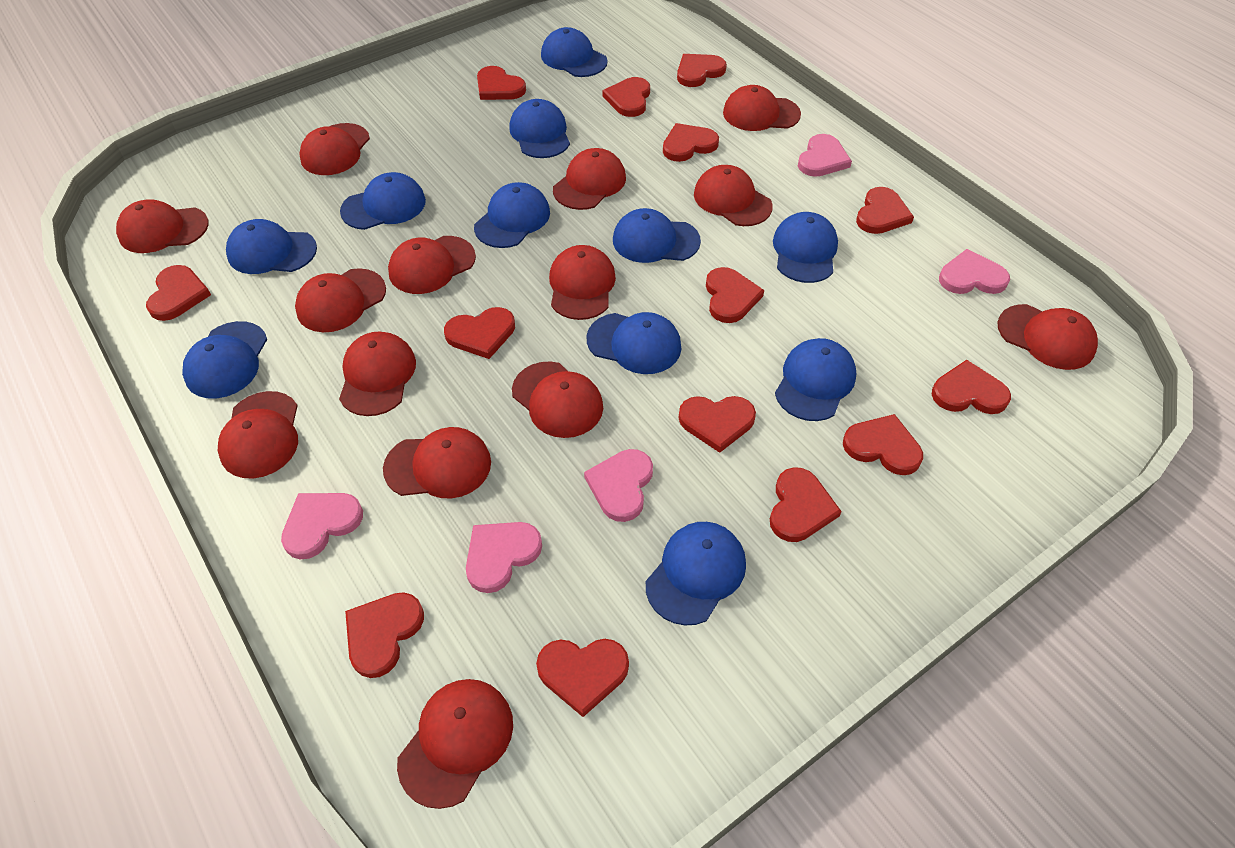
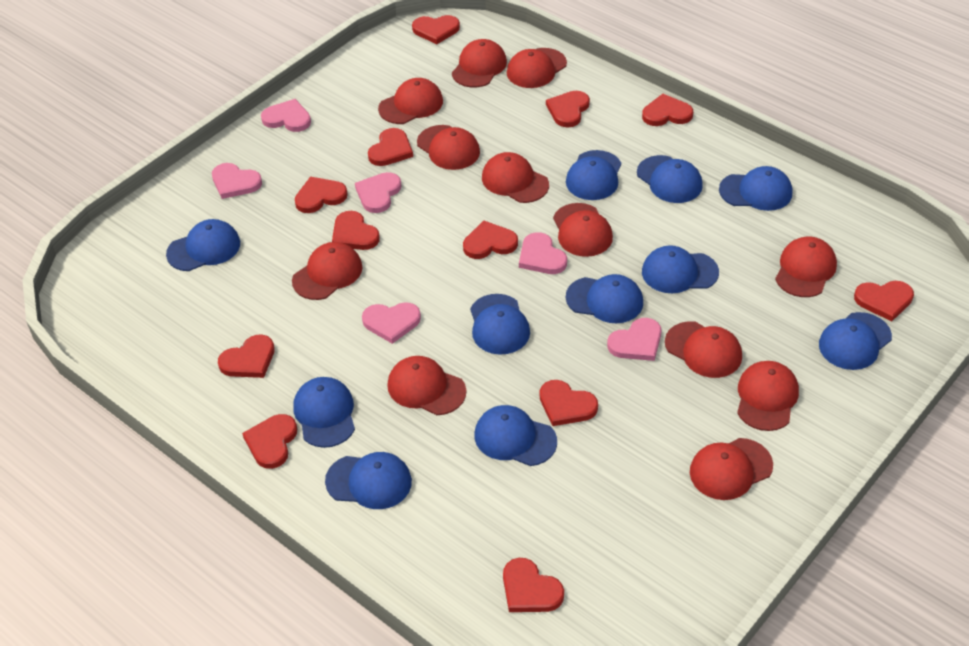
pink heart: 5 -> 6
red cap: 14 -> 12
red heart: 14 -> 12

